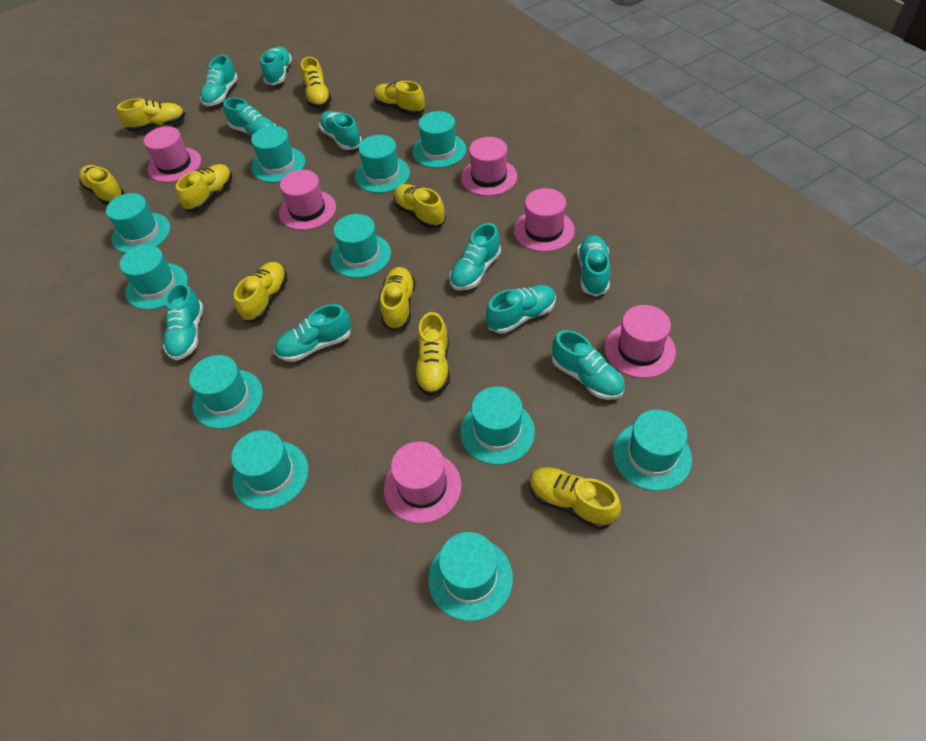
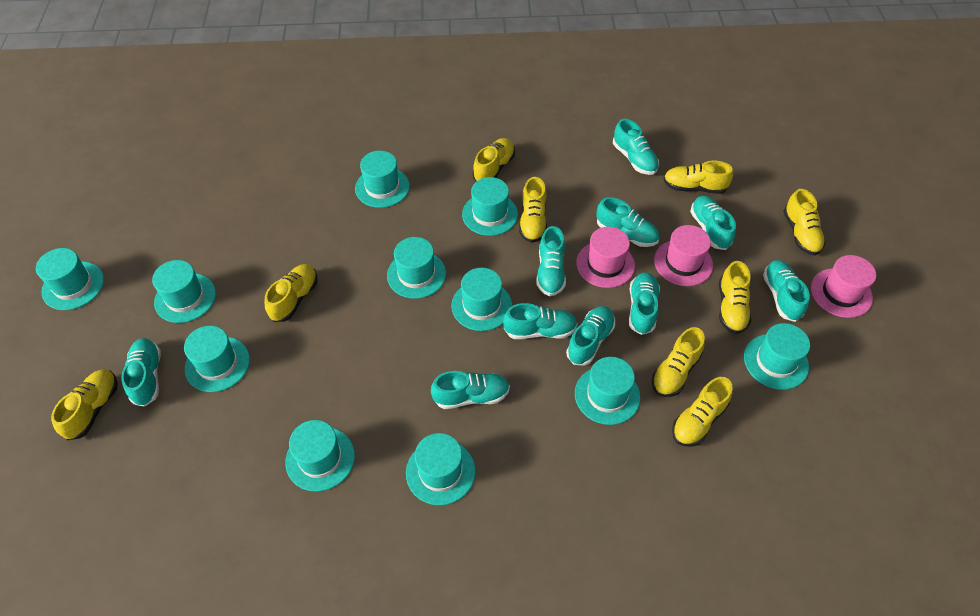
pink hat: 6 -> 3
yellow shoe: 10 -> 9

